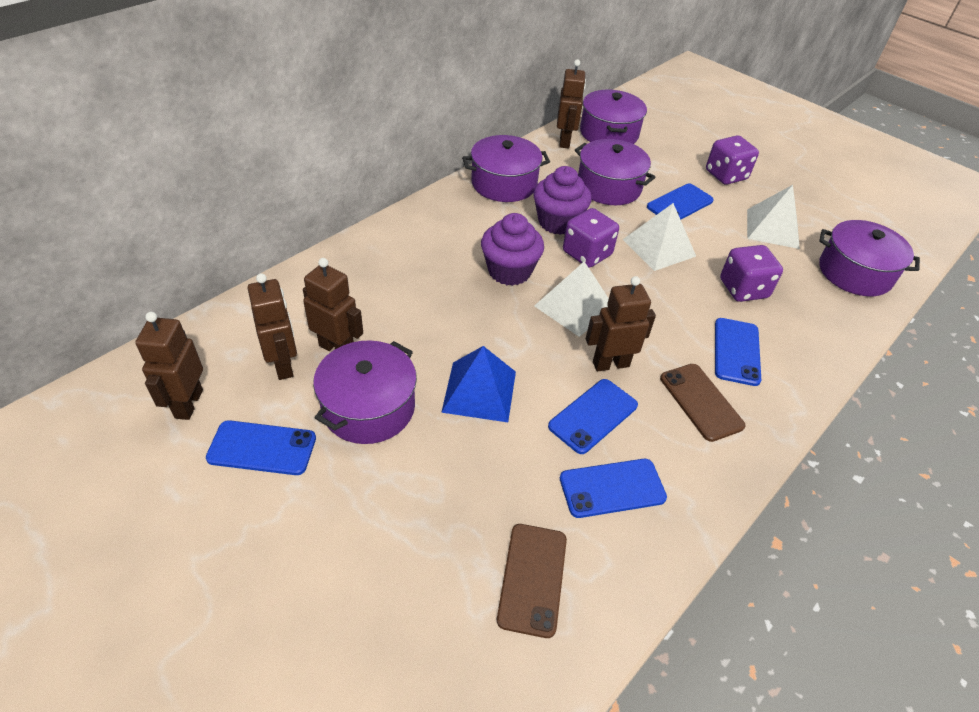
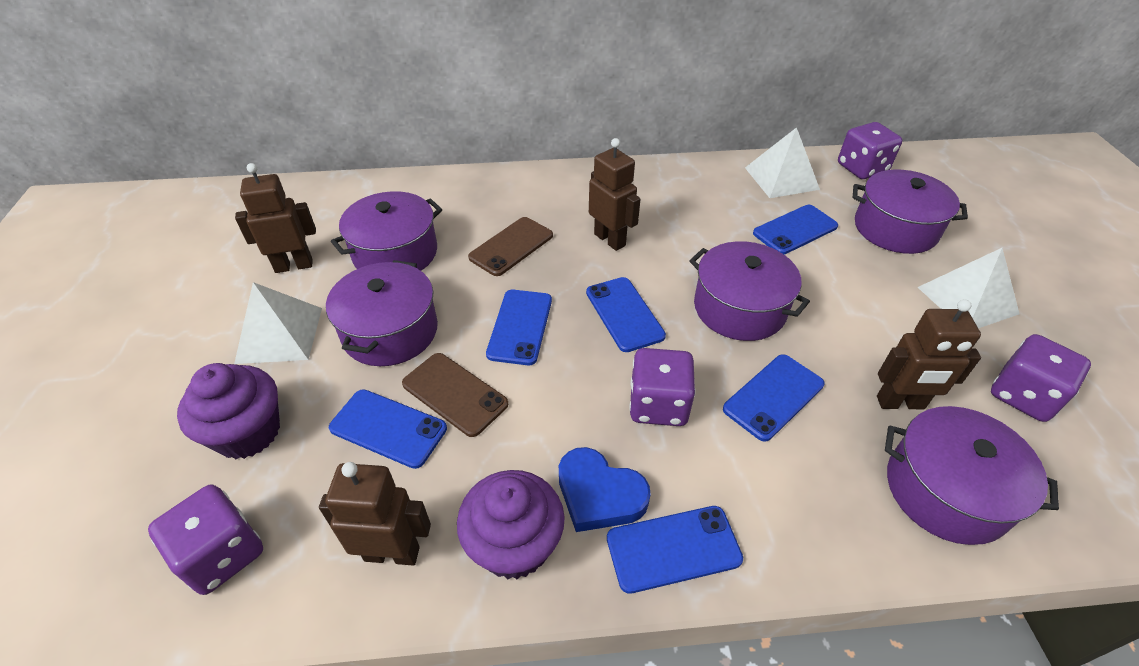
blue heart: 0 -> 1
blue phone: 5 -> 6
blue pyramid: 1 -> 0
brown robot: 5 -> 4
purple dice: 3 -> 4

